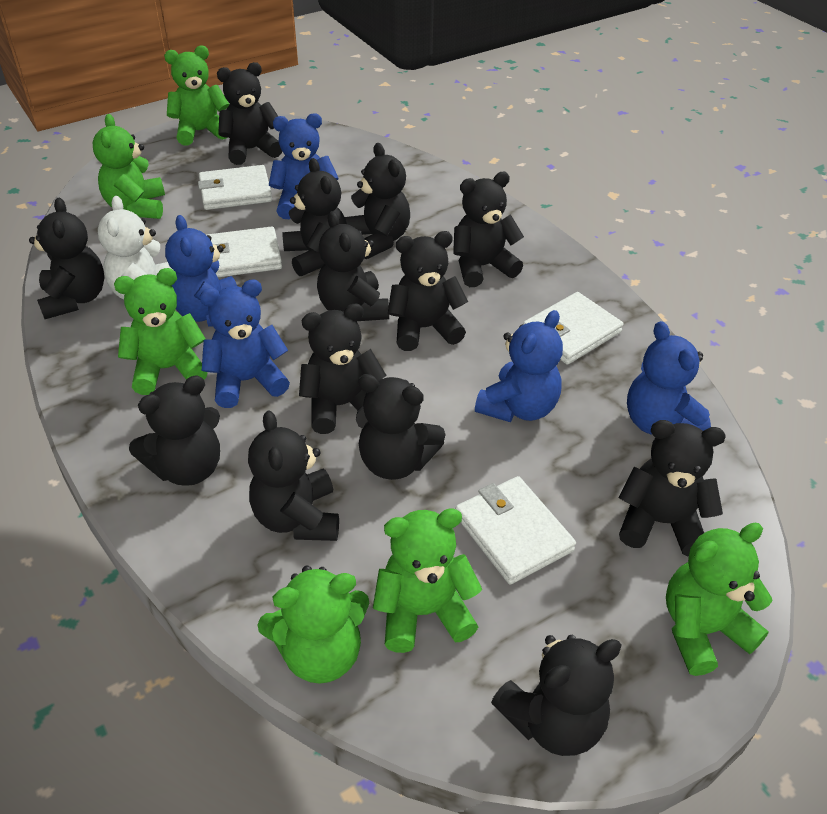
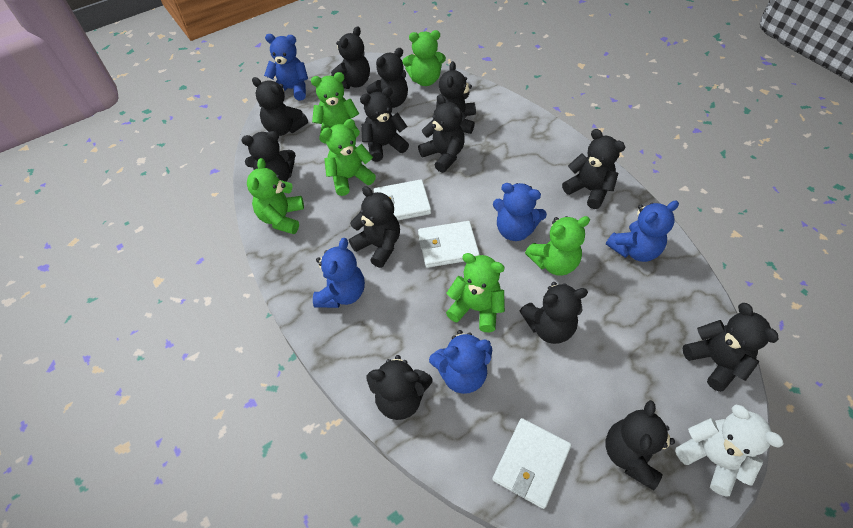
white wallet: 4 -> 3

